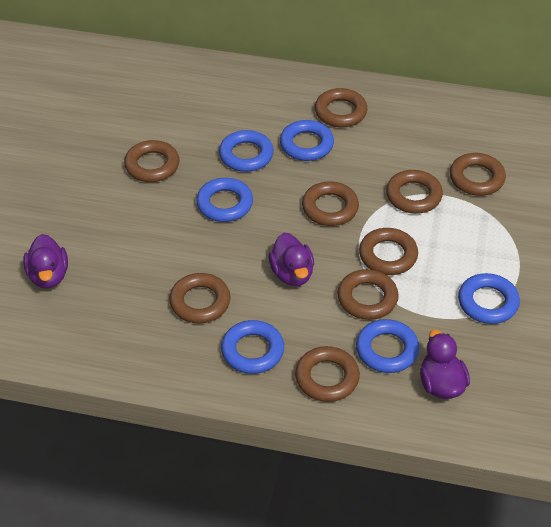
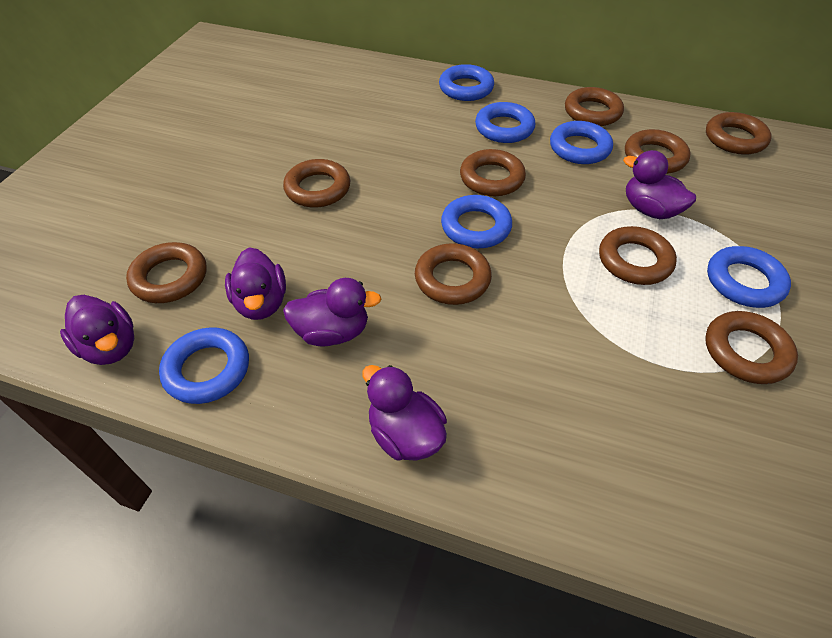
purple duck: 3 -> 5

